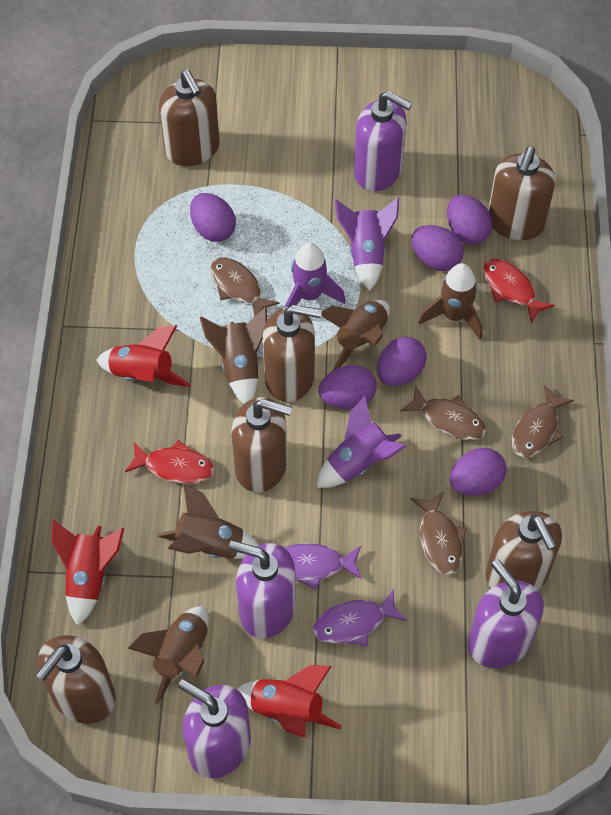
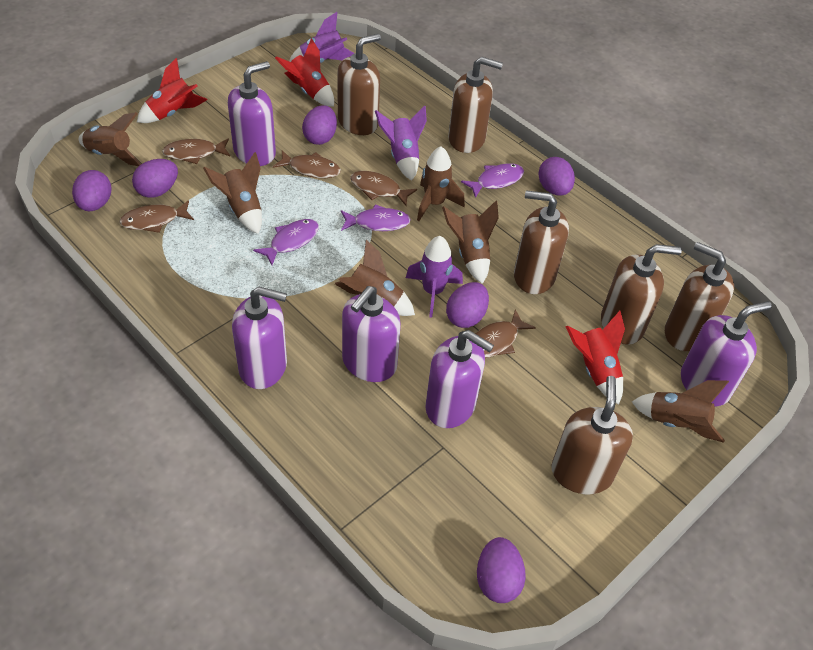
brown fish: 4 -> 5
brown rocket: 5 -> 6
purple fish: 2 -> 3
purple soap dispenser: 4 -> 5
red fish: 2 -> 0

